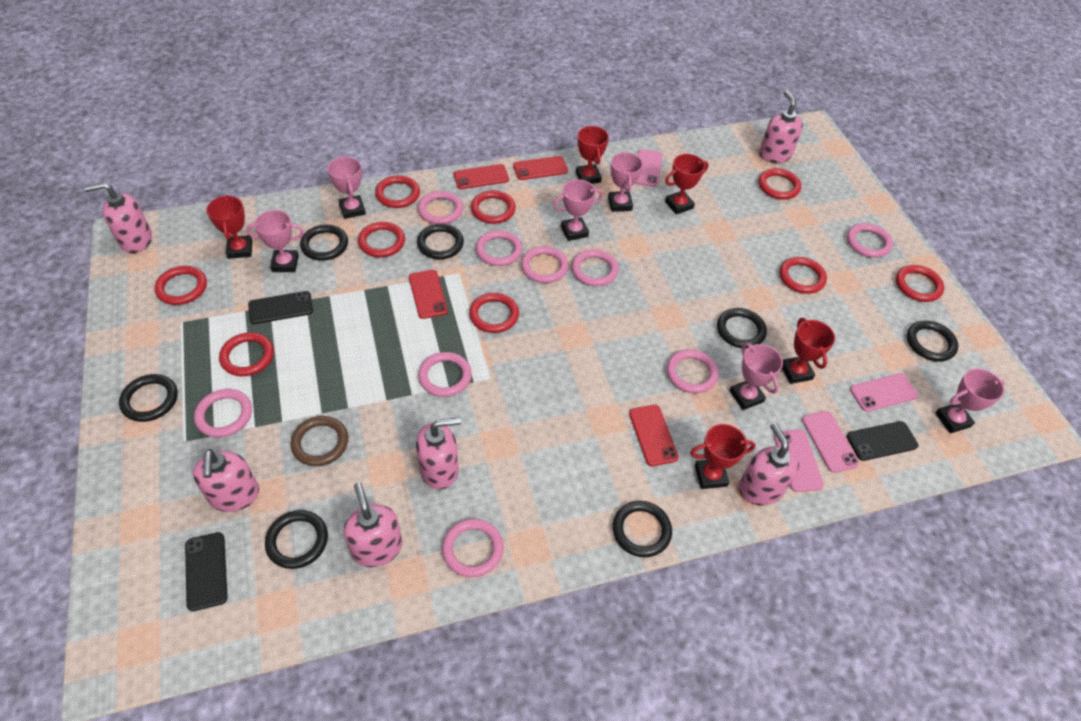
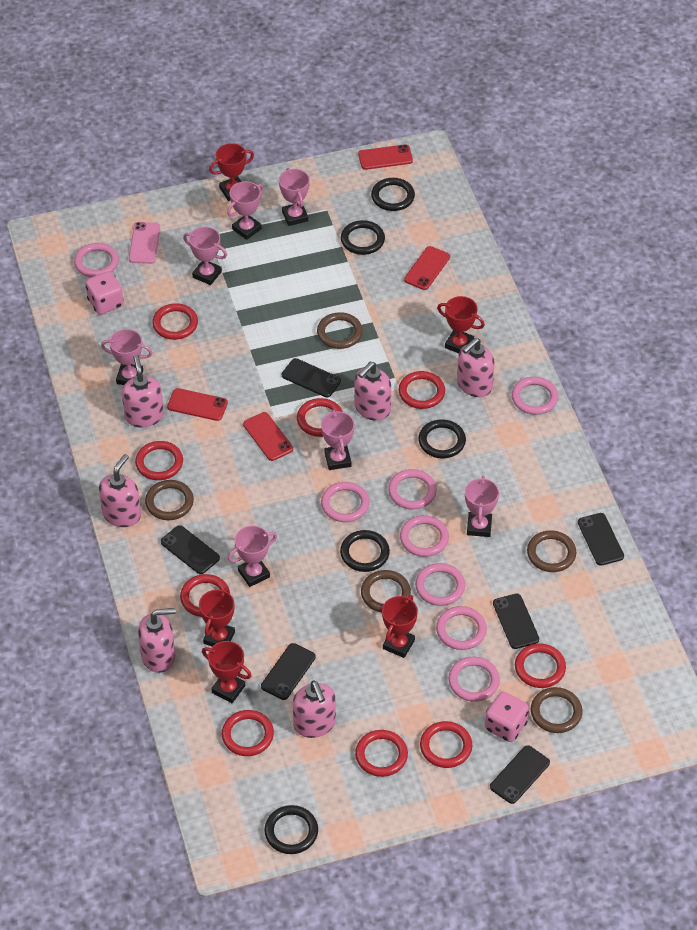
black phone: 3 -> 6
black ring: 7 -> 5
brown ring: 1 -> 5
pink dice: 0 -> 2
pink phone: 4 -> 1
pink ring: 9 -> 8
pink trophy: 6 -> 7

